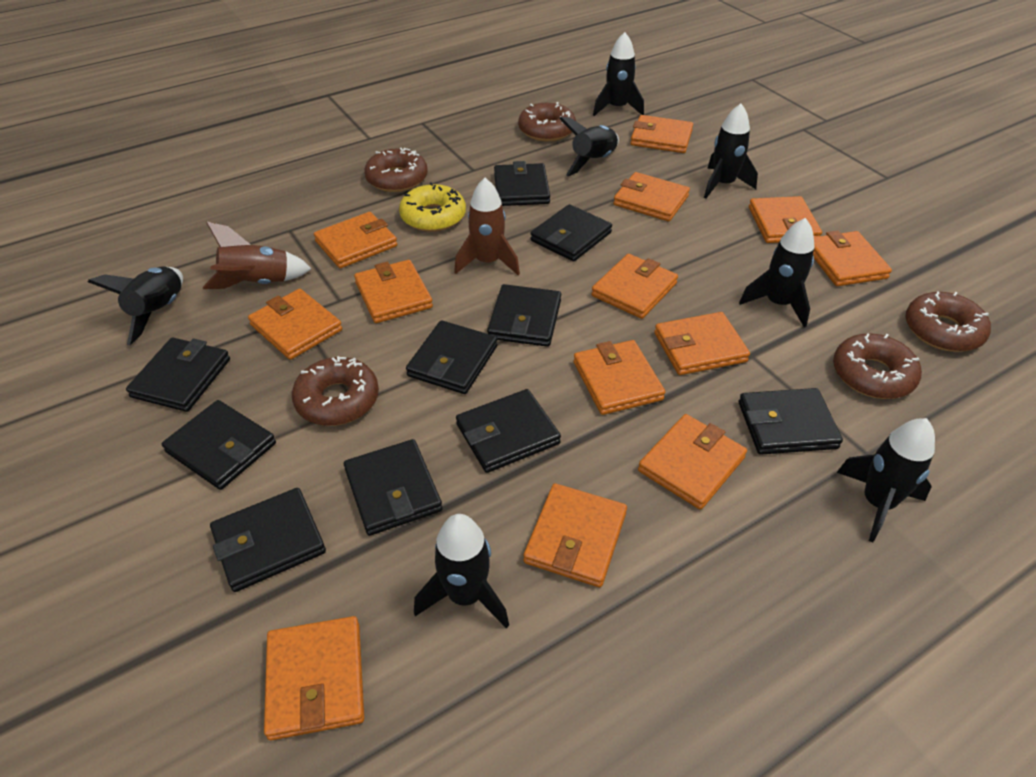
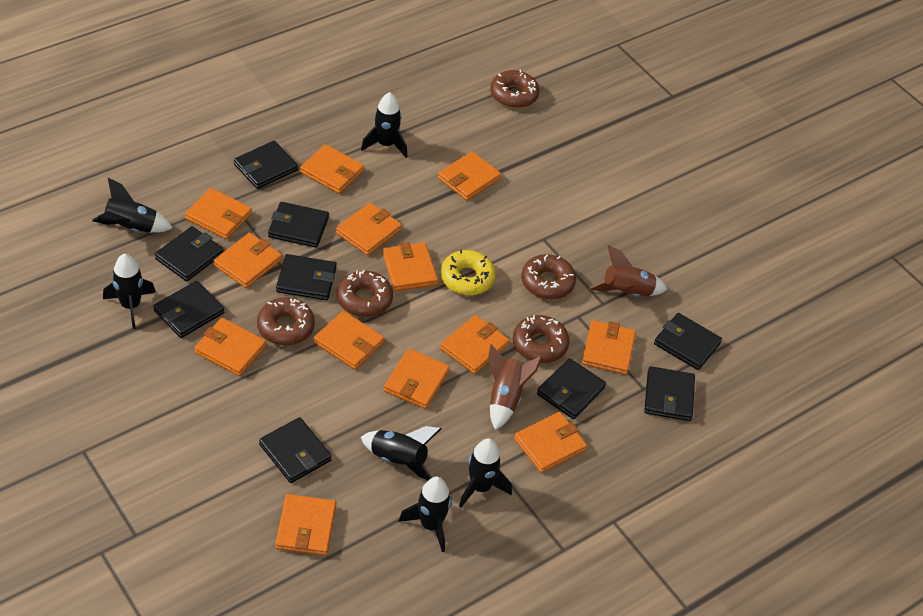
black rocket: 7 -> 6
black wallet: 10 -> 9

